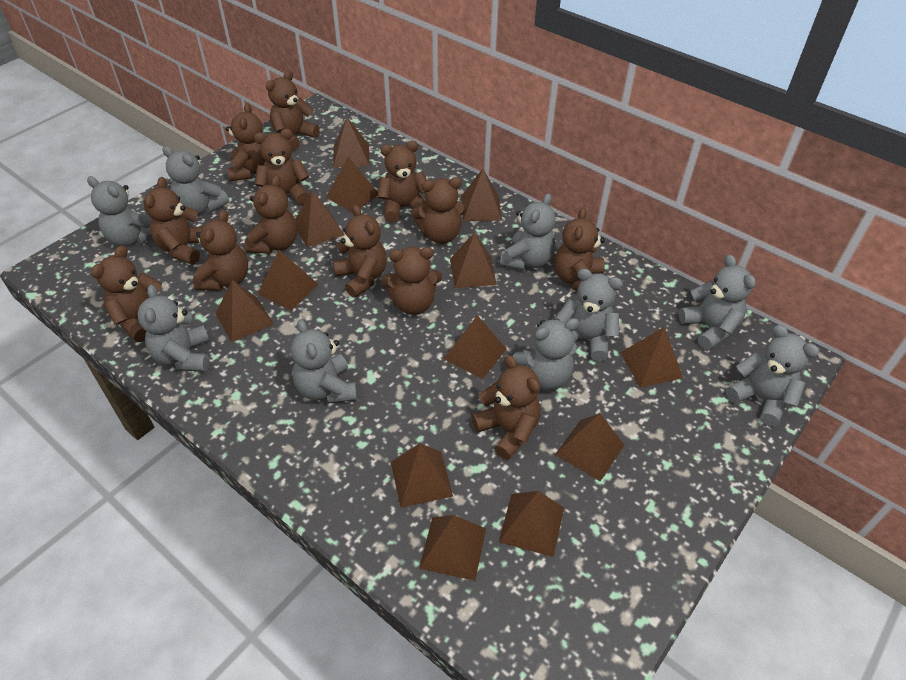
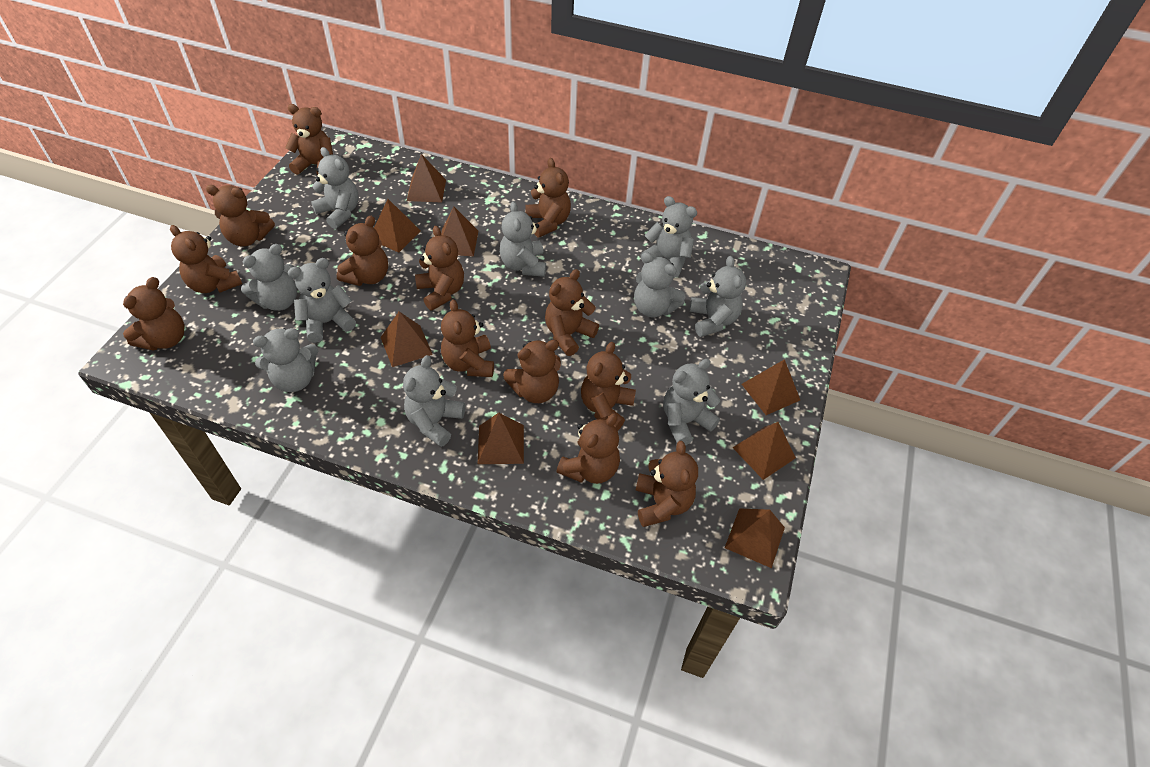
brown pyramid: 13 -> 8
grey teddy bear: 9 -> 10

